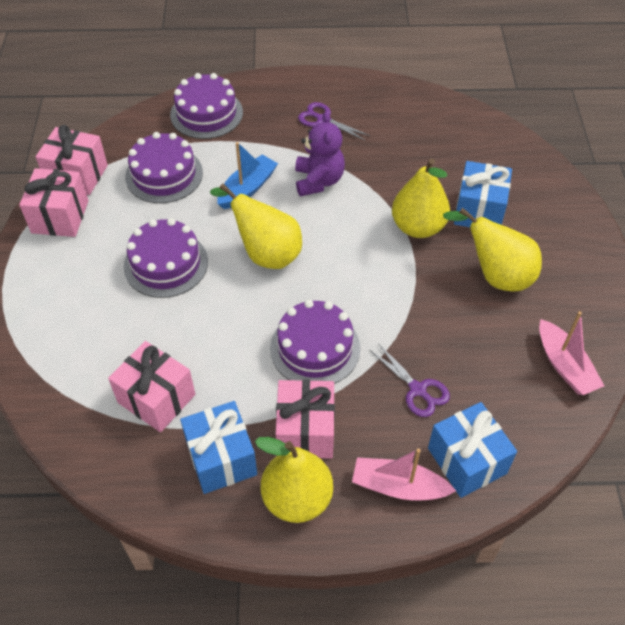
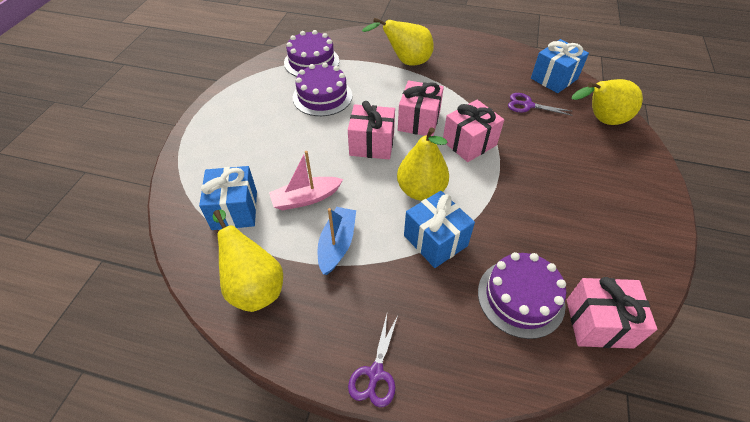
pink boat: 2 -> 1
purple cake: 4 -> 3
purple teddy bear: 1 -> 0

